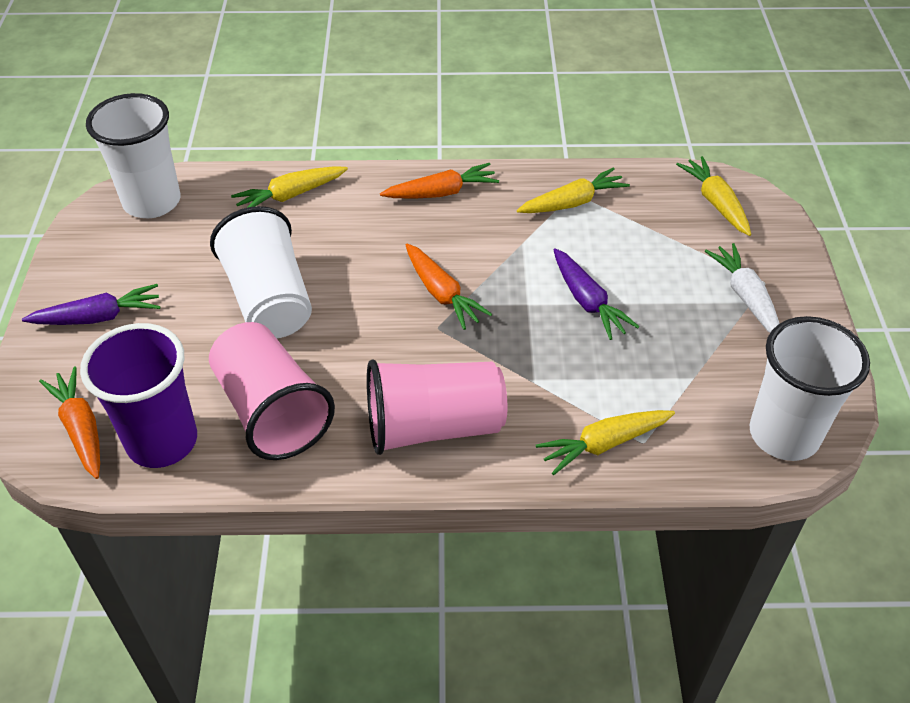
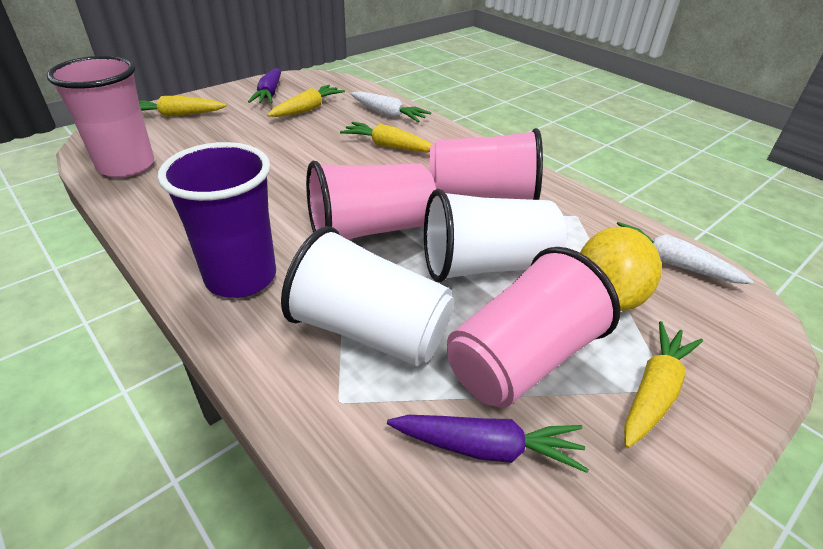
orange carrot: 3 -> 0
pink cup: 2 -> 4
white carrot: 1 -> 2
white cup: 3 -> 2
yellow lemon: 0 -> 1

